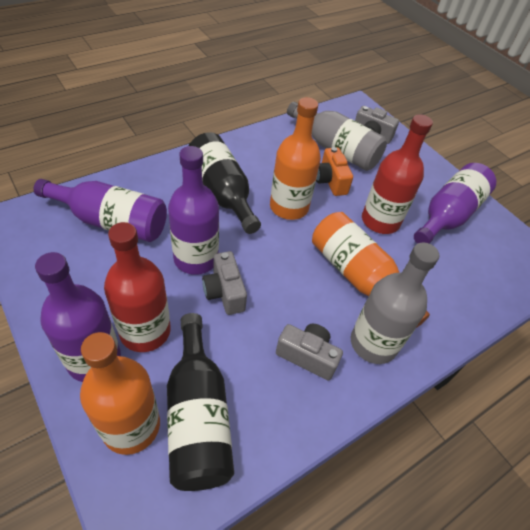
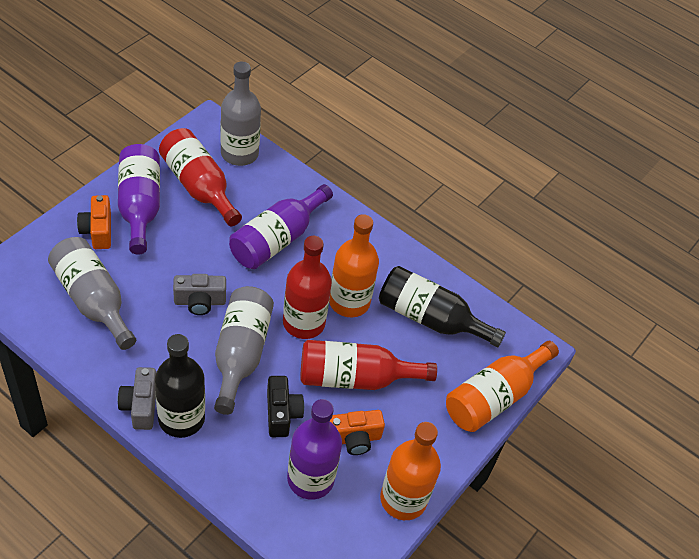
black camera: 0 -> 1
grey bottle: 2 -> 3
grey camera: 3 -> 2
orange camera: 1 -> 2
purple bottle: 4 -> 3
red bottle: 2 -> 3

